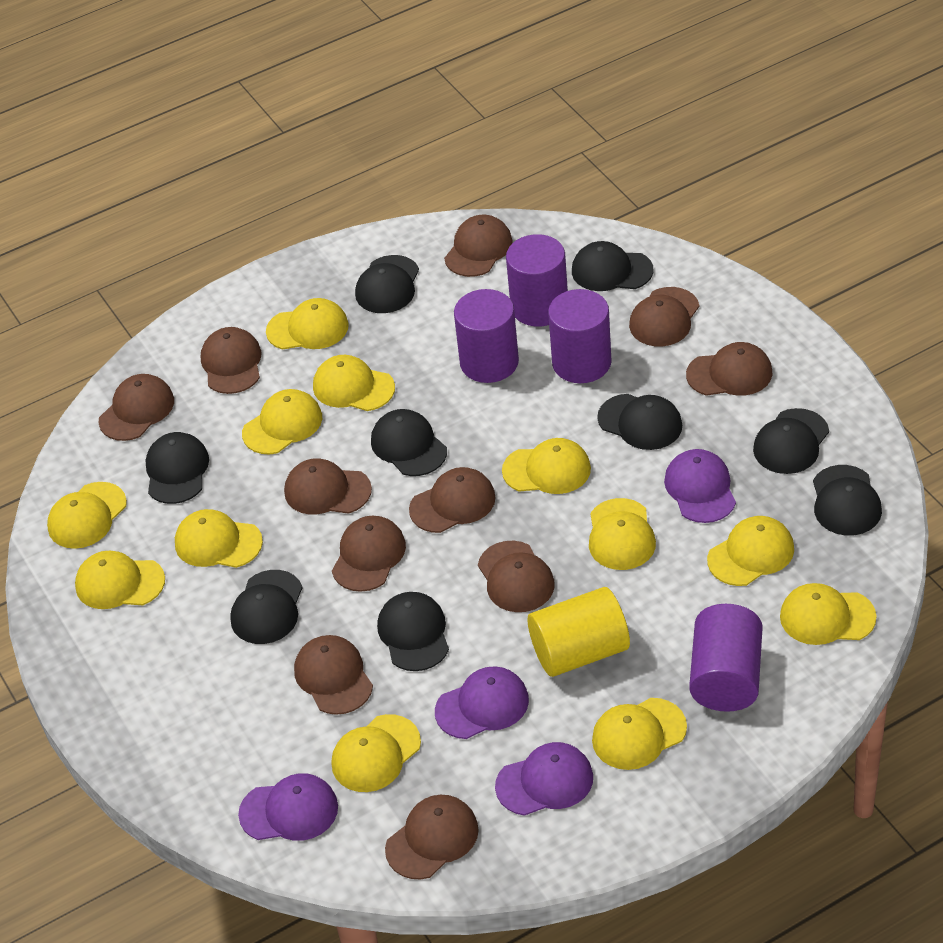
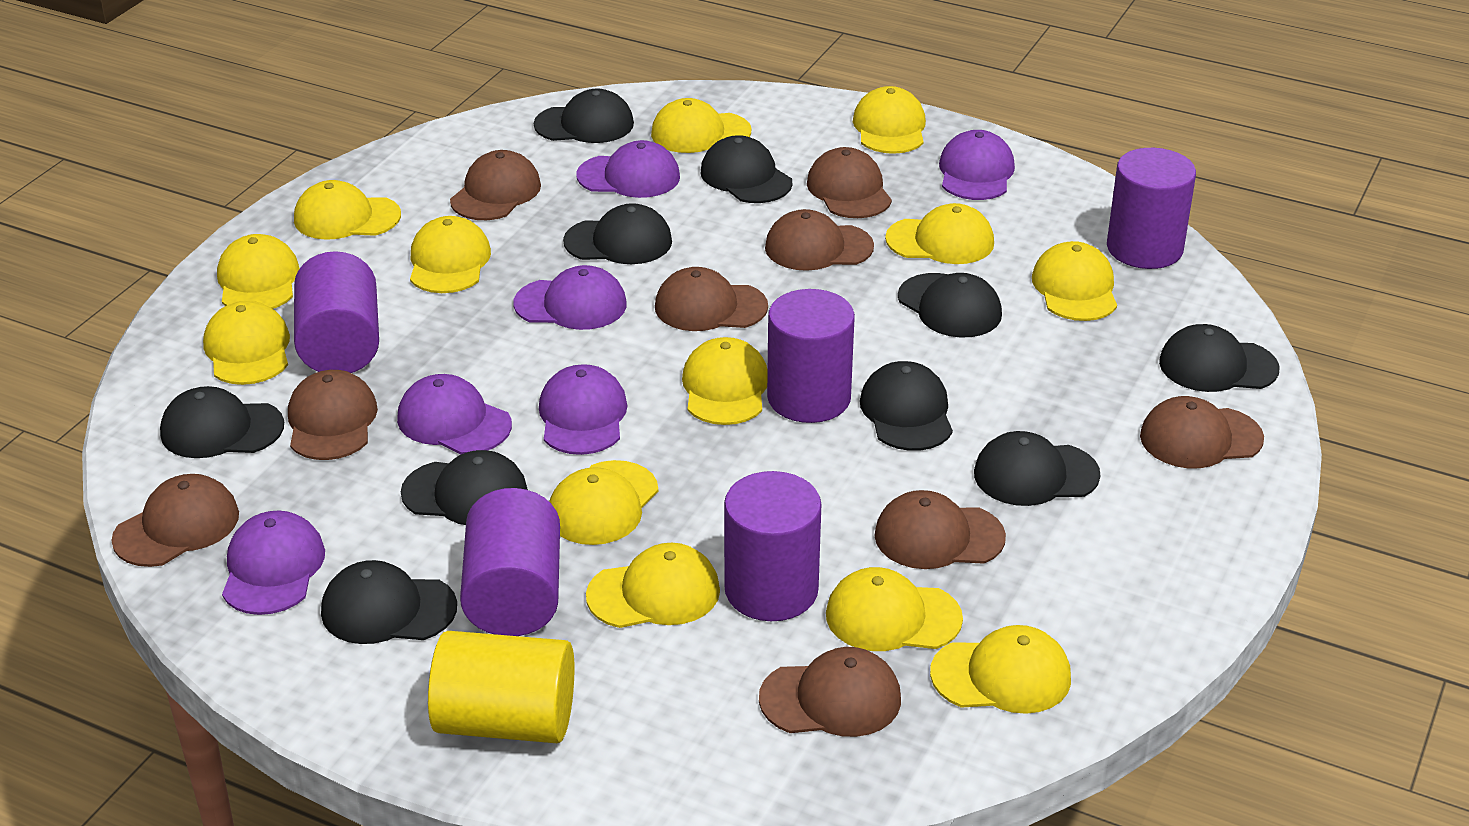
black cap: 9 -> 10
brown cap: 11 -> 9
purple cap: 4 -> 6
purple cylinder: 4 -> 5
yellow cap: 12 -> 13

